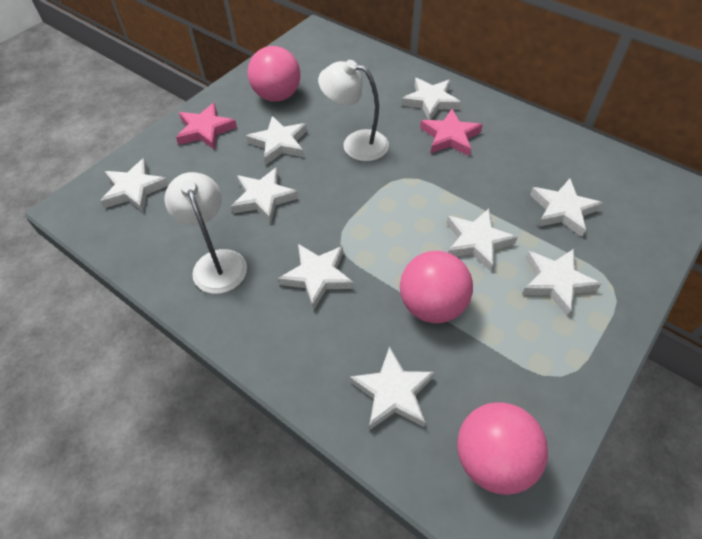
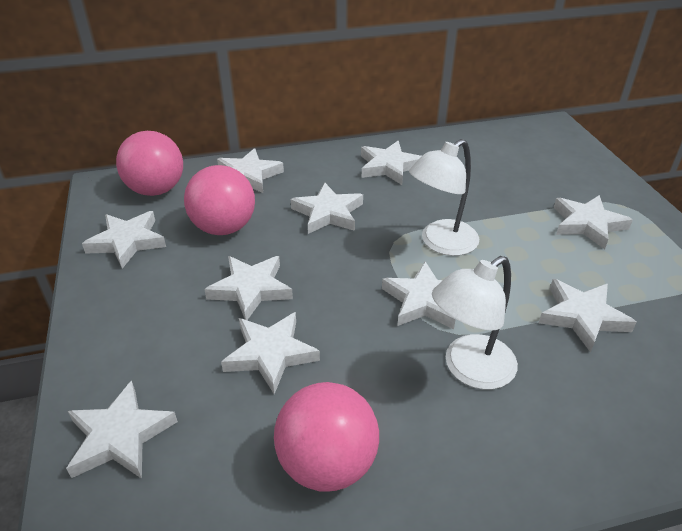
pink star: 2 -> 0
white star: 9 -> 10

